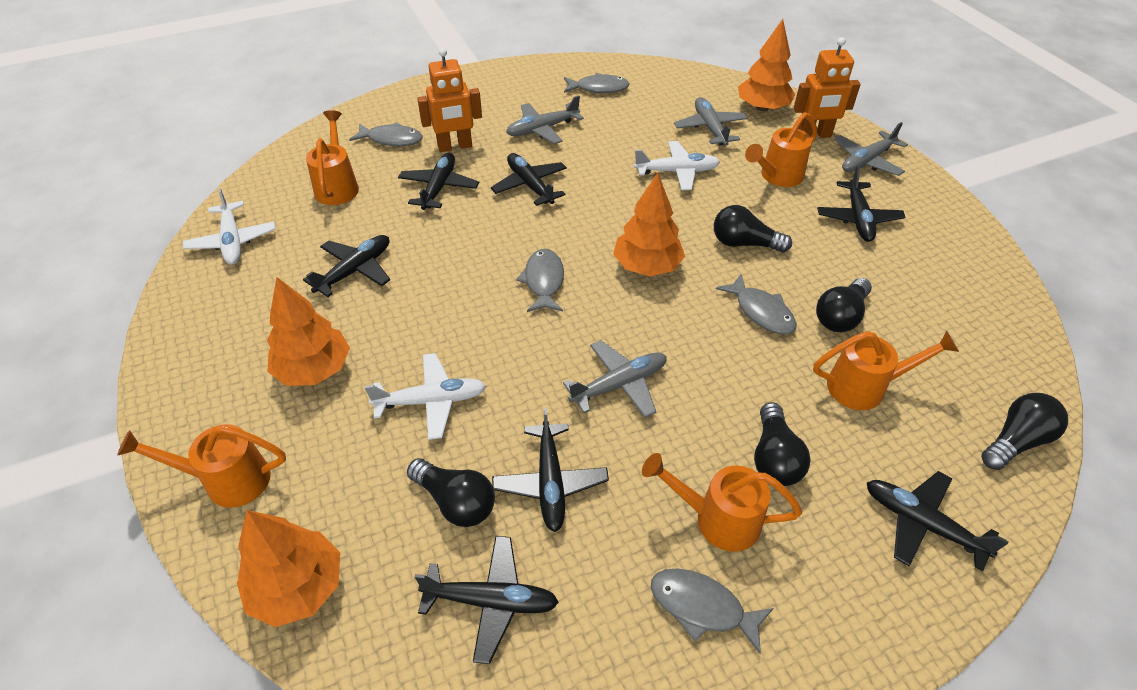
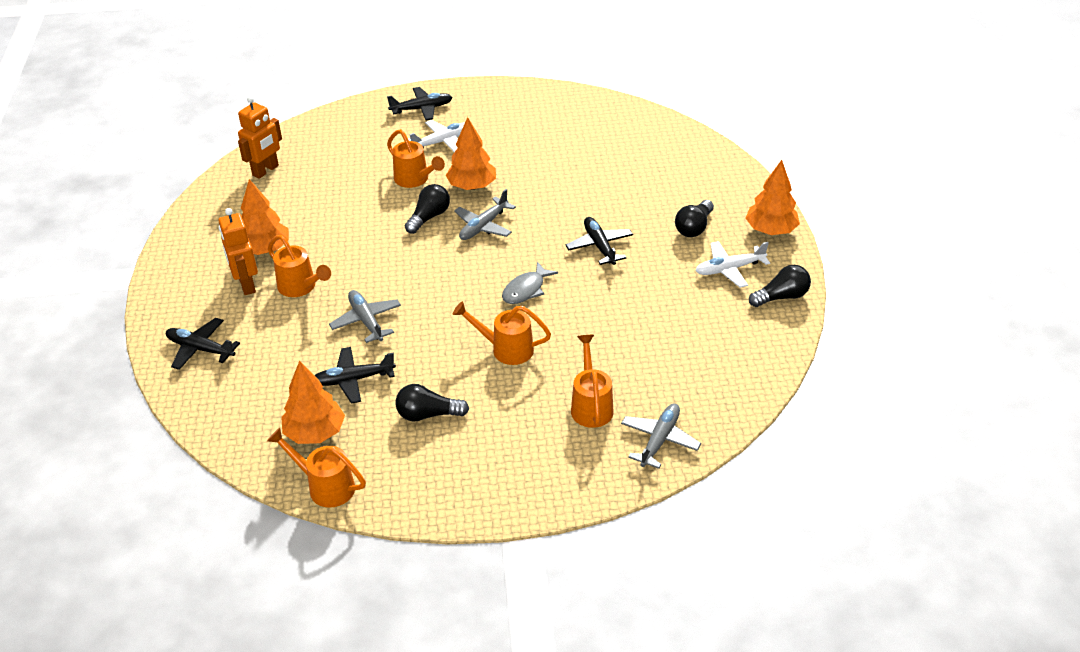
black light bulb: 5 -> 4
black plane: 7 -> 4
grey fish: 5 -> 1
grey plane: 4 -> 3
white plane: 3 -> 2

